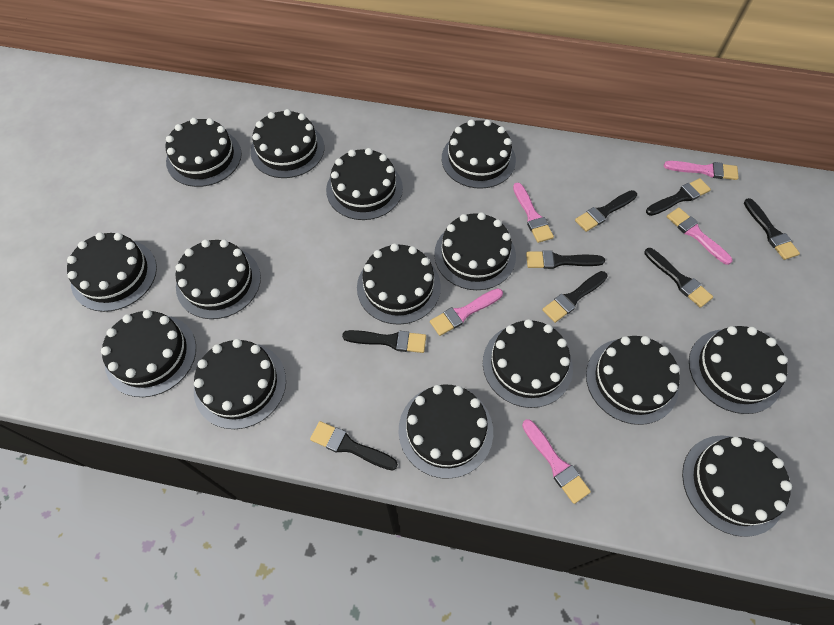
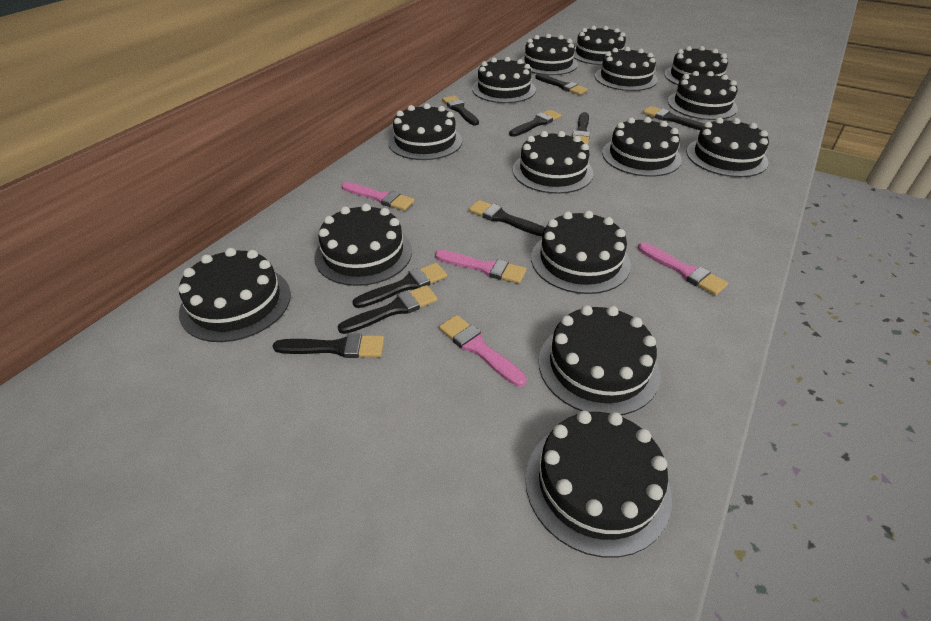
black brush: 8 -> 9
pink brush: 5 -> 4

